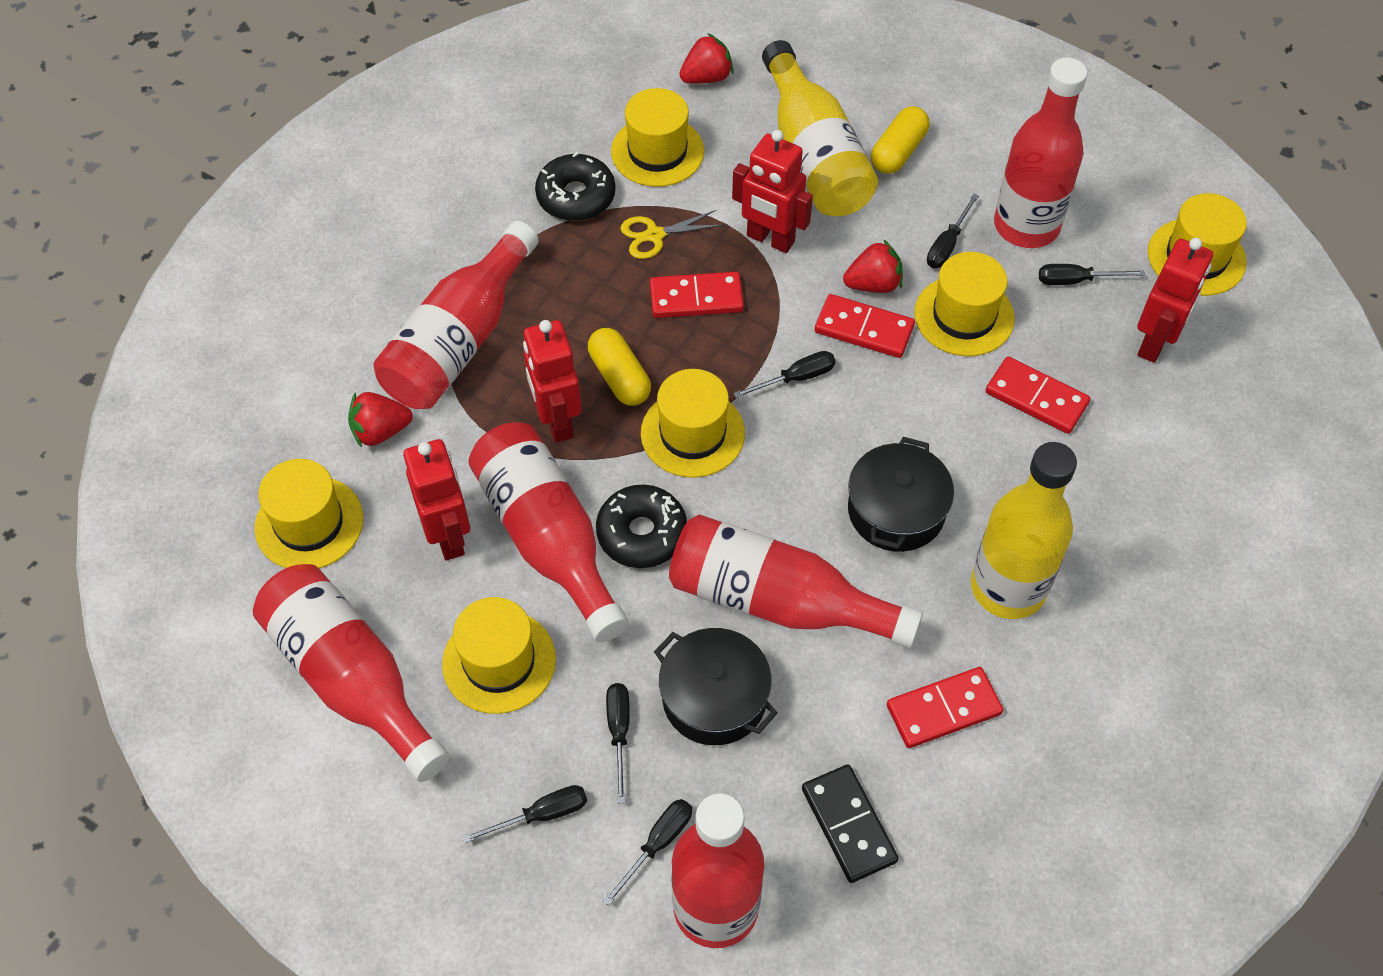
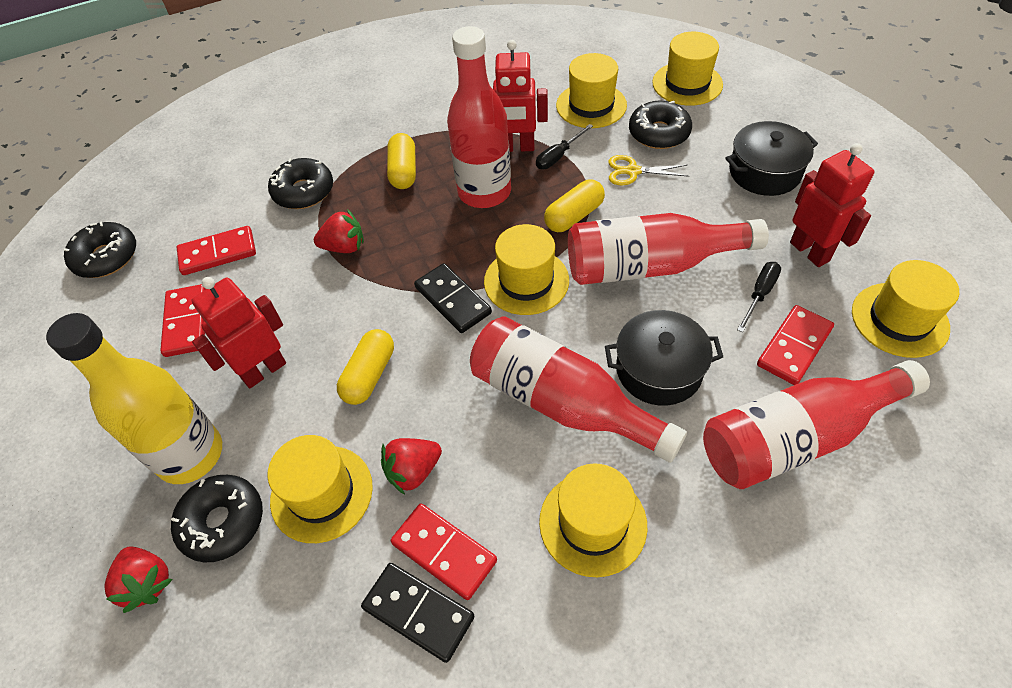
black domino: 1 -> 2
black donut: 2 -> 4
black screwdriver: 6 -> 2
red bottle: 6 -> 4
red robot: 4 -> 3
yellow bottle: 2 -> 1
yellow capsule: 2 -> 3

